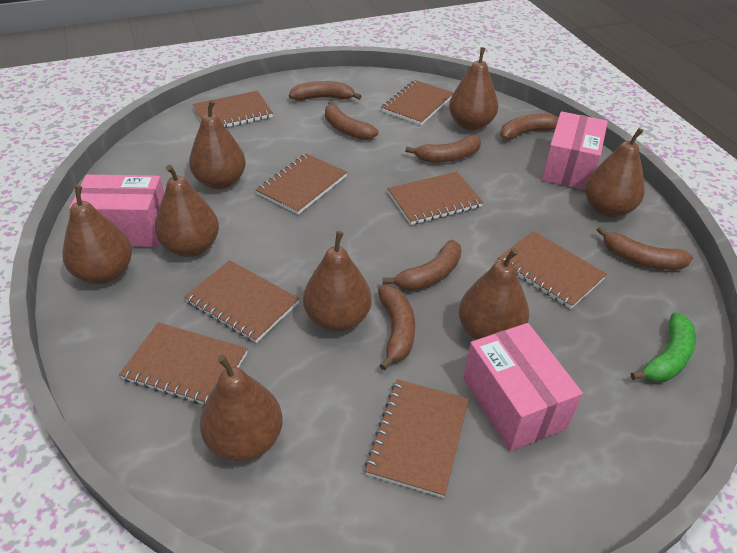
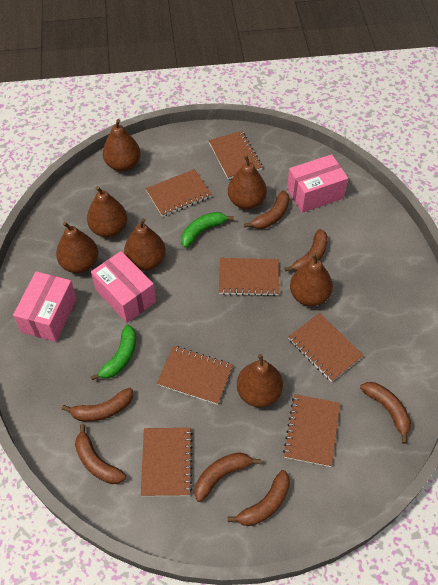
brown notebook: 8 -> 7
brown pear: 8 -> 7
green banana: 1 -> 2

